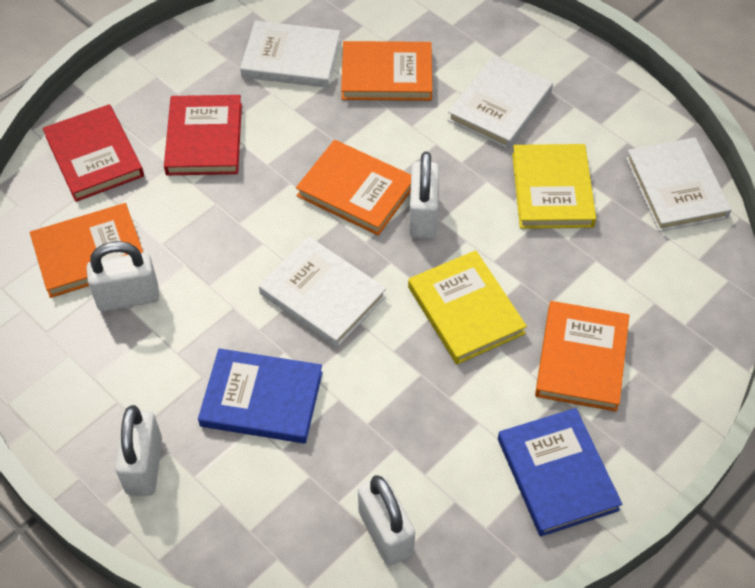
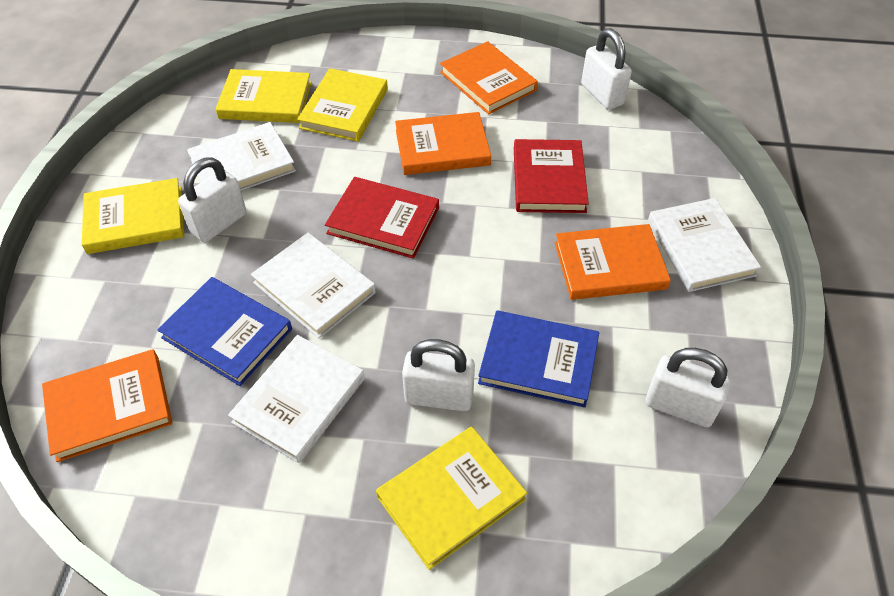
yellow book: 2 -> 4

